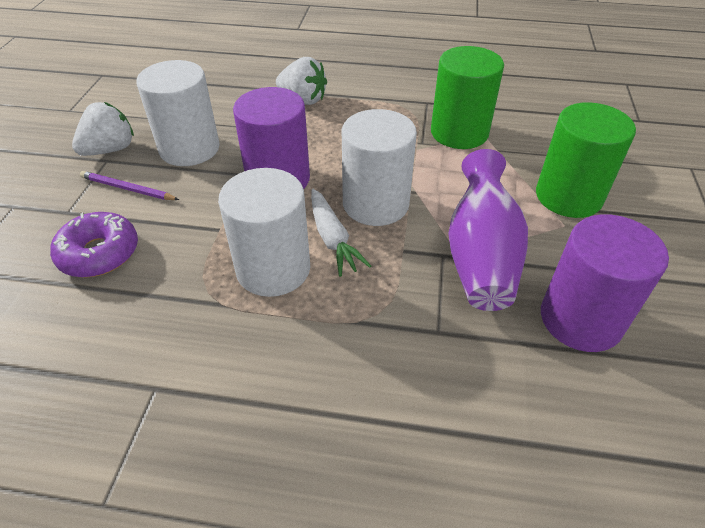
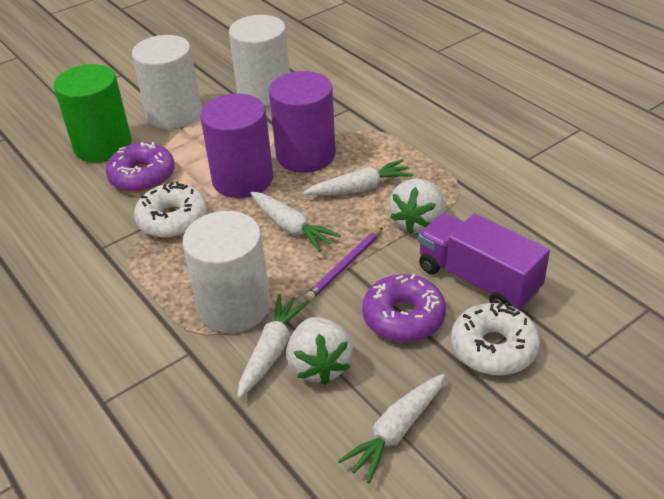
green cylinder: 2 -> 1
purple donut: 1 -> 2
purple truck: 0 -> 1
purple vase: 1 -> 0
white carrot: 1 -> 4
white donut: 0 -> 2

